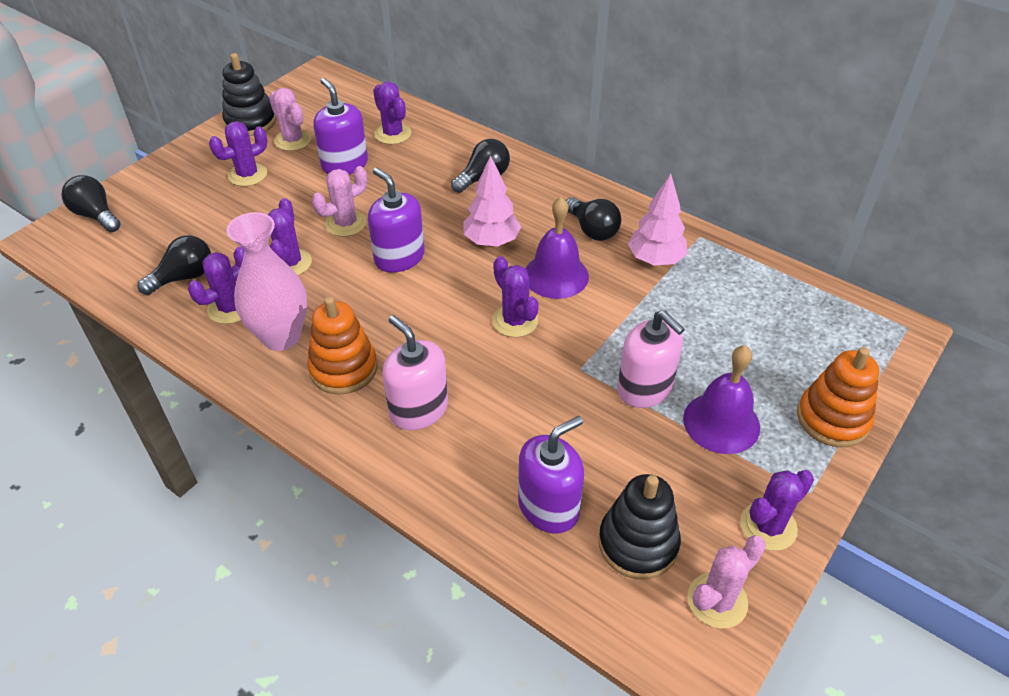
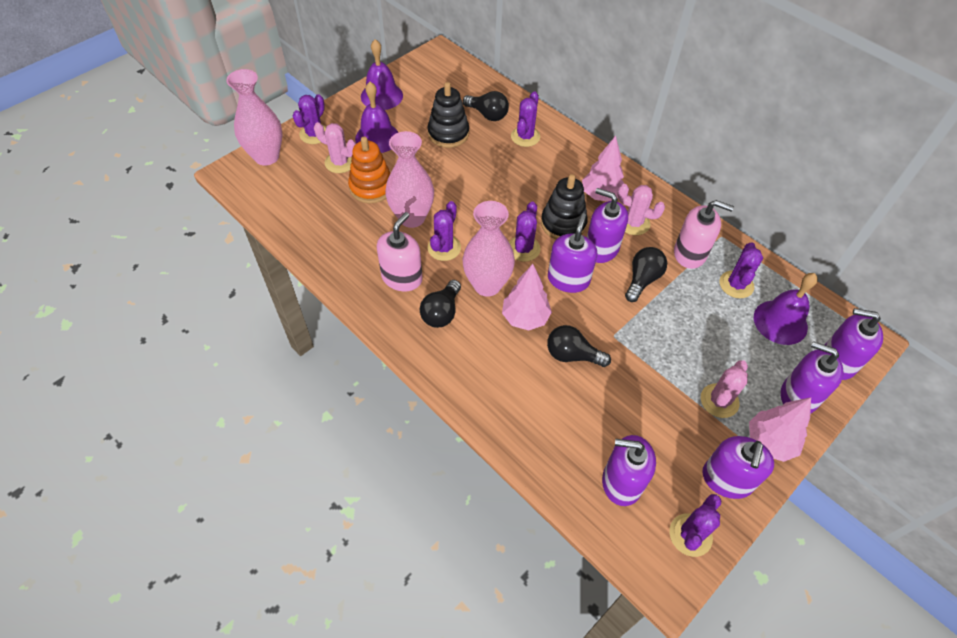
orange stacking toy: 2 -> 1
pink tree: 2 -> 3
pink vase: 1 -> 3
purple bell: 2 -> 3
purple soap dispenser: 3 -> 6

